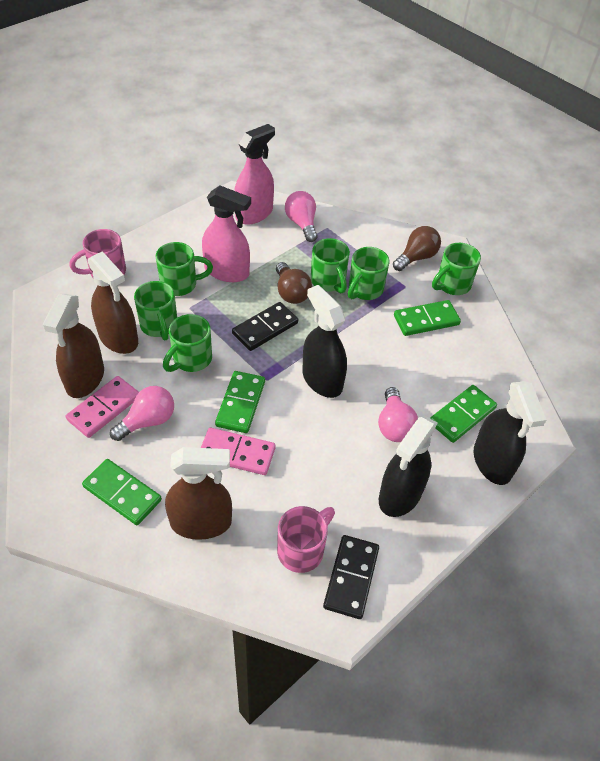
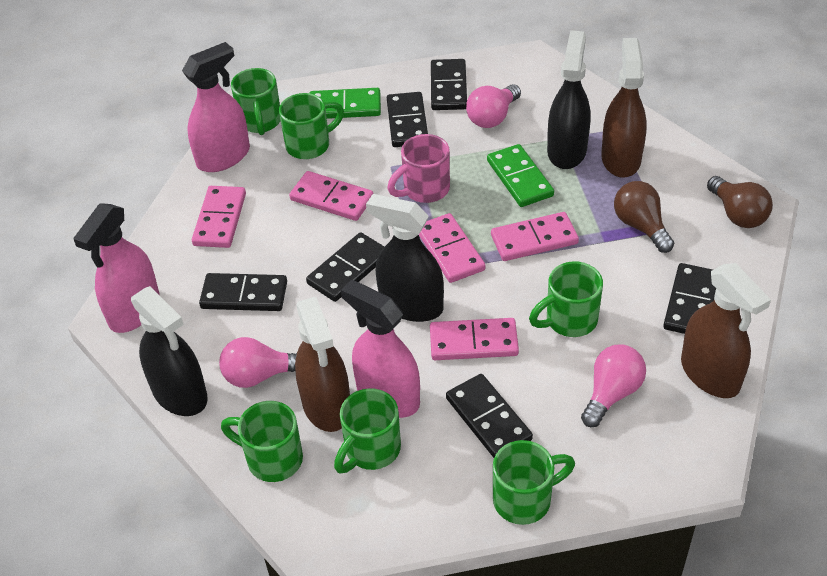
black domino: 2 -> 6
green domino: 4 -> 2
pink domino: 2 -> 5
pink mug: 2 -> 1
pink spray bottle: 2 -> 3

